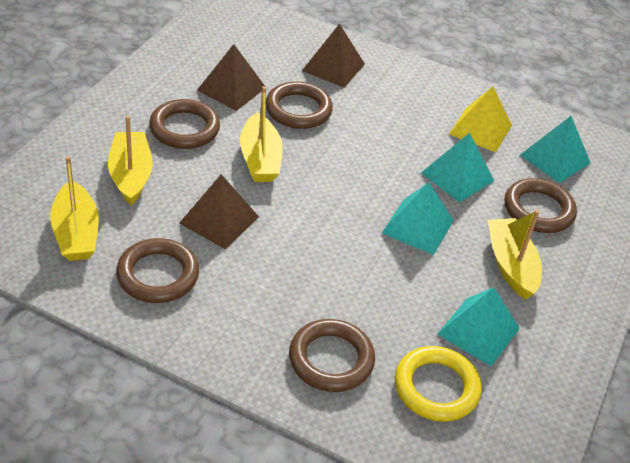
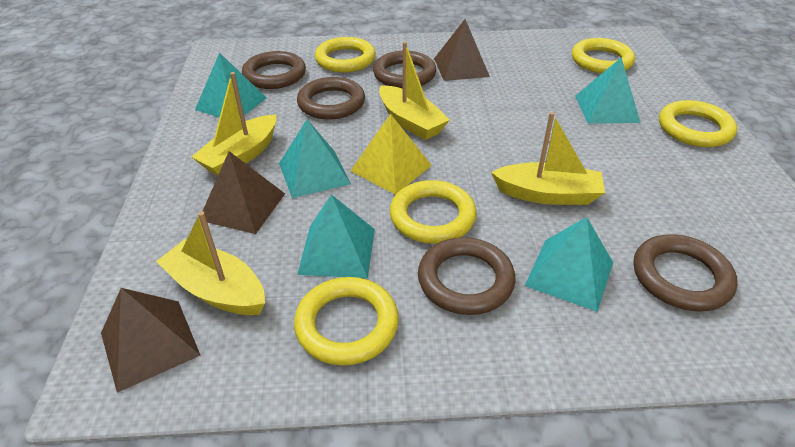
turquoise pyramid: 4 -> 5
yellow ring: 1 -> 5

